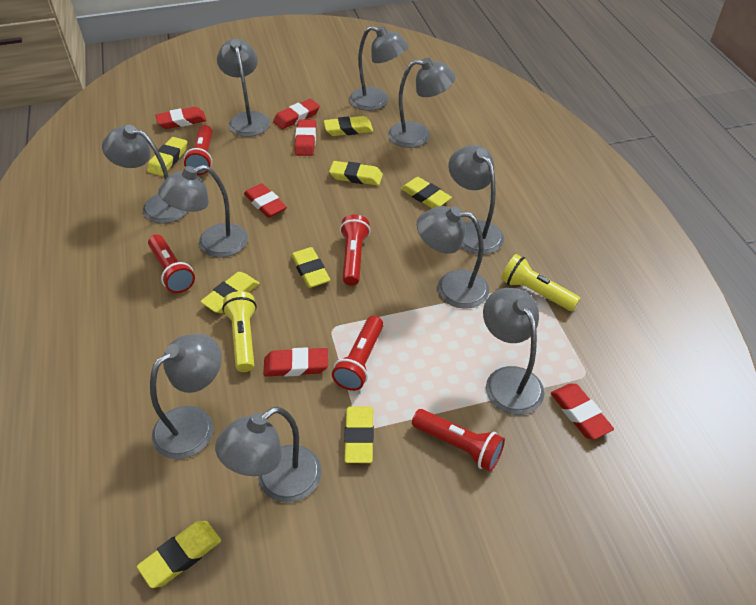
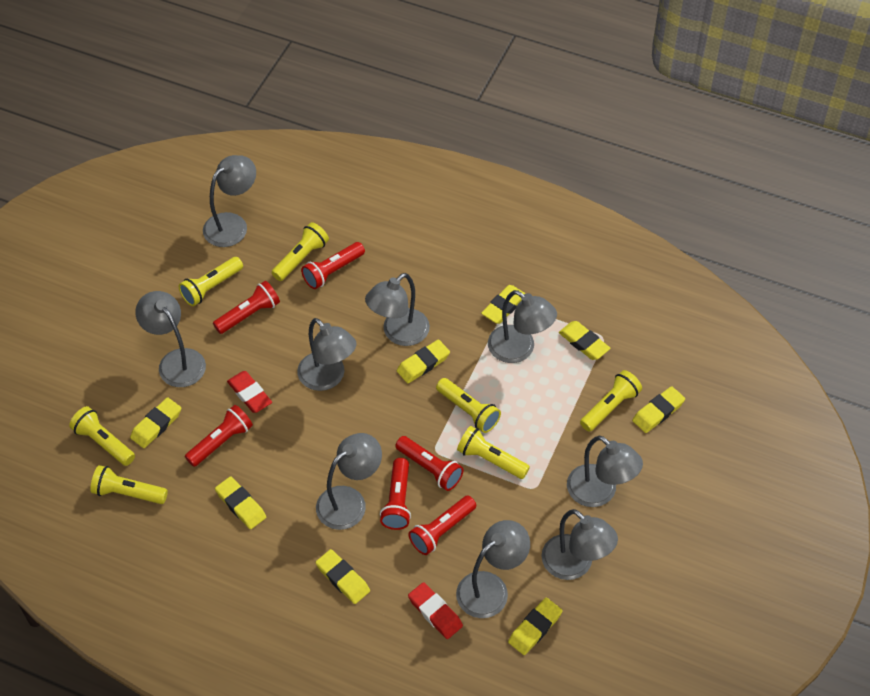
grey lamp: 10 -> 9
red eraser: 6 -> 2
red flashlight: 5 -> 6
yellow flashlight: 2 -> 7

